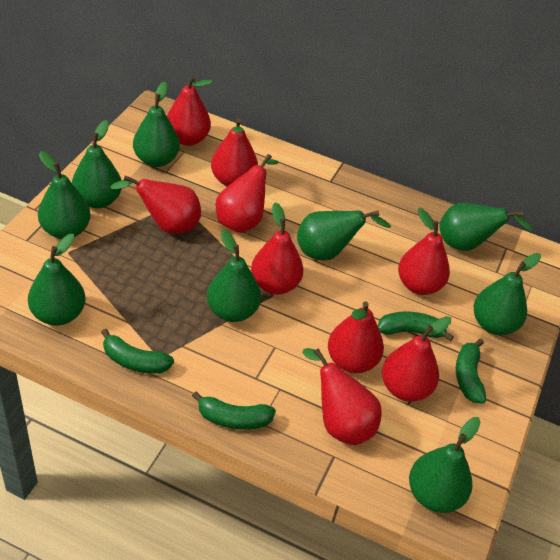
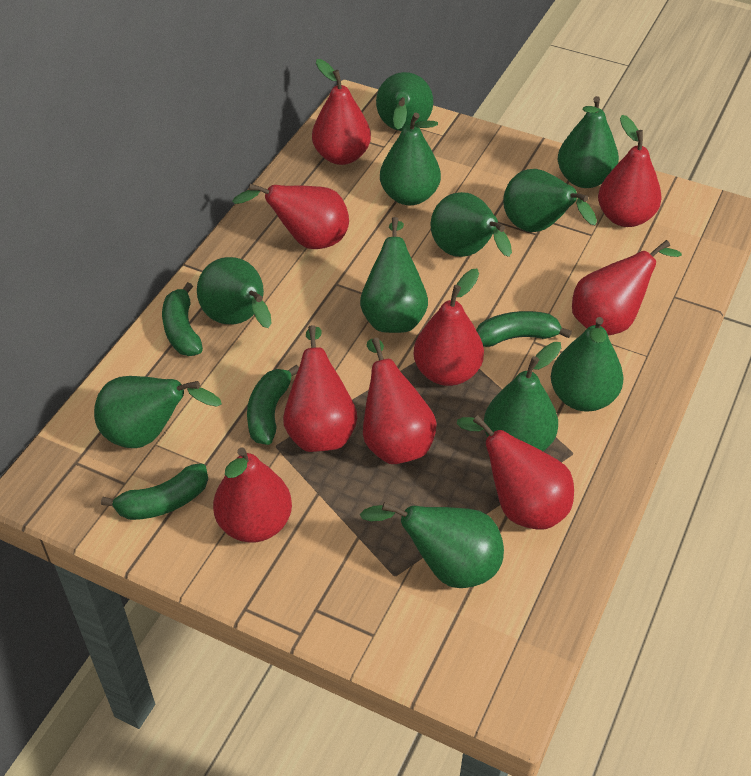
green pear: 9 -> 11

